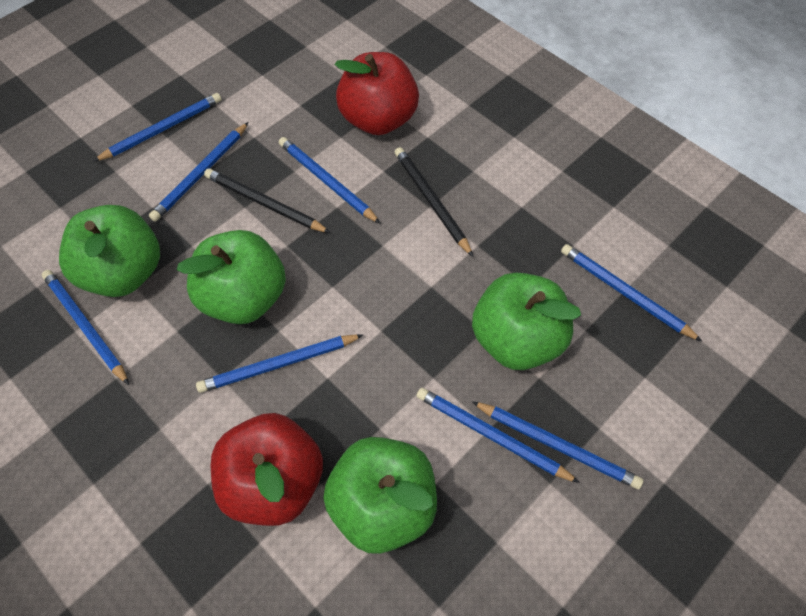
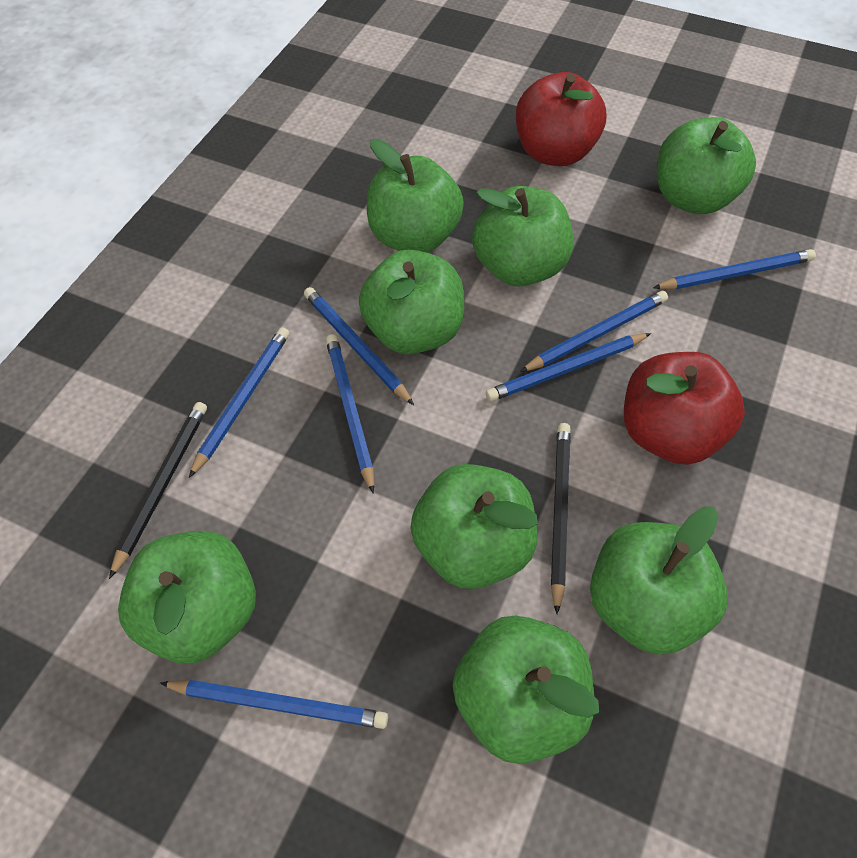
blue pencil: 8 -> 7
green apple: 4 -> 8

